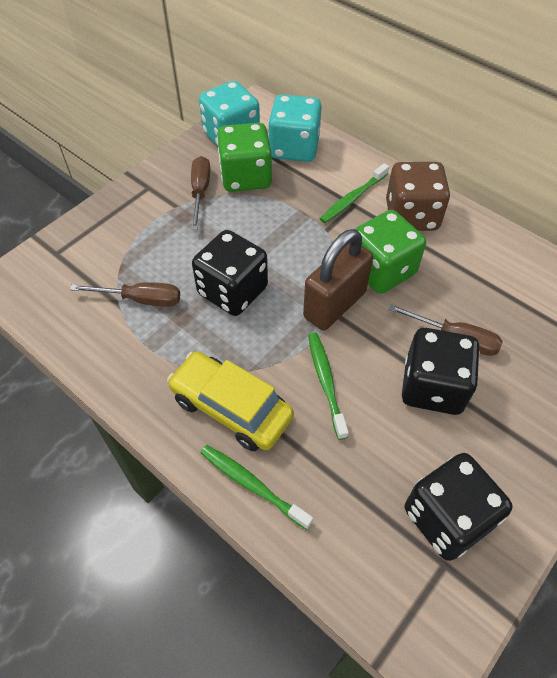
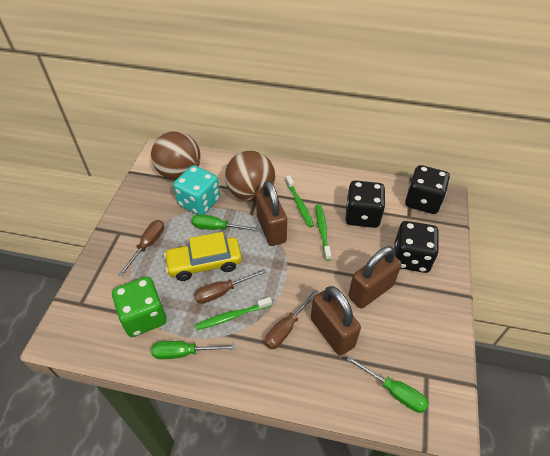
brown ball: 0 -> 2
brown dice: 1 -> 0
brown padlock: 1 -> 3
green dice: 2 -> 1
green screwdriver: 0 -> 3
turquoise dice: 2 -> 1

